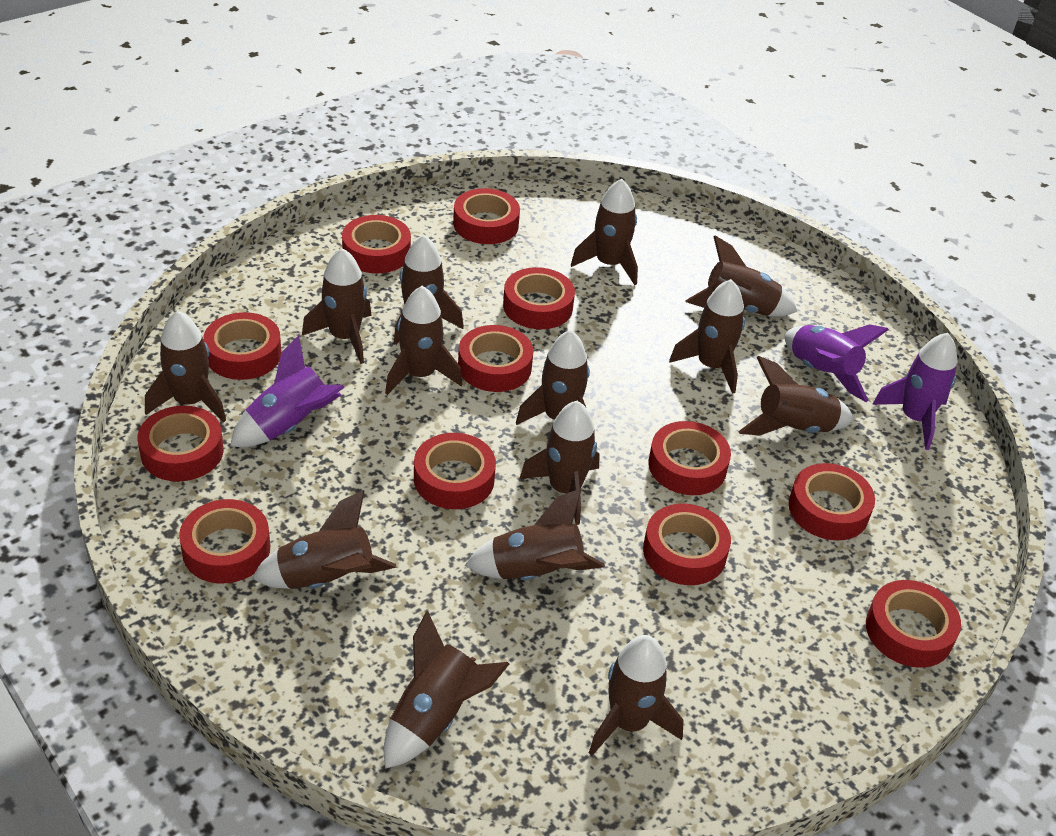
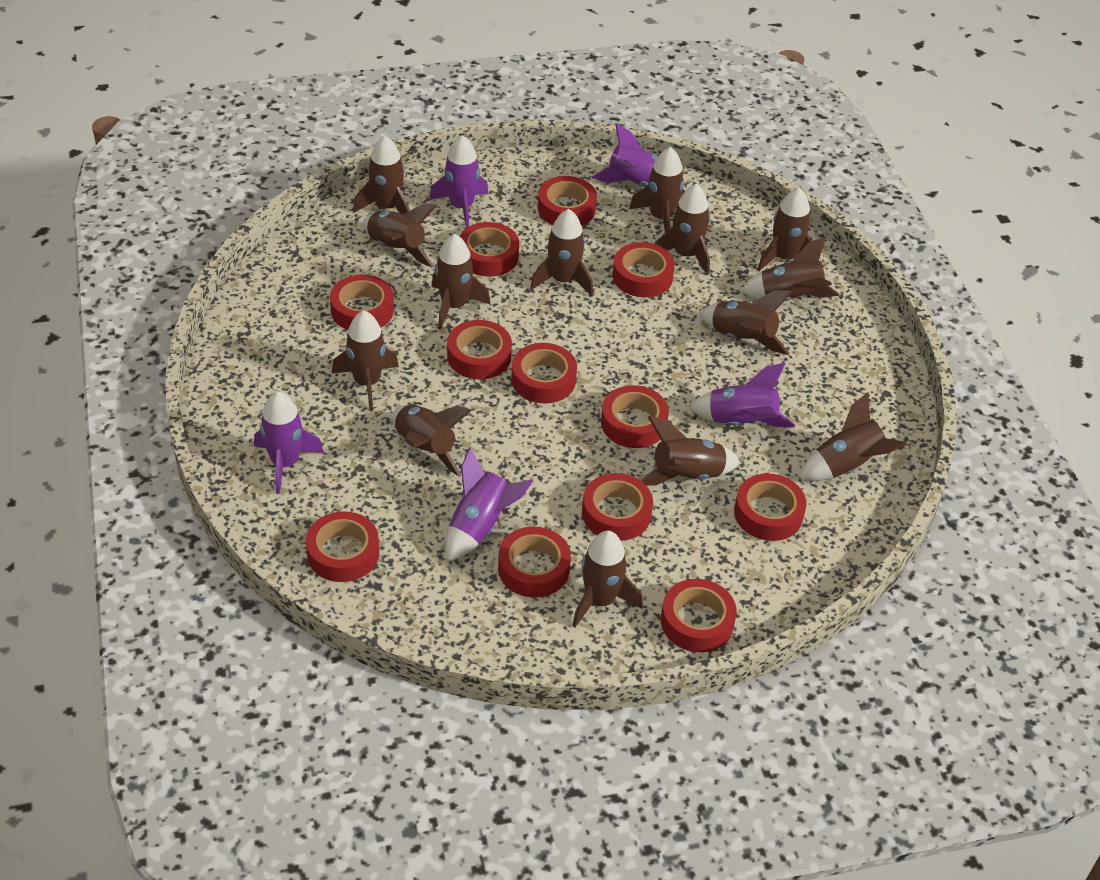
purple rocket: 3 -> 5

